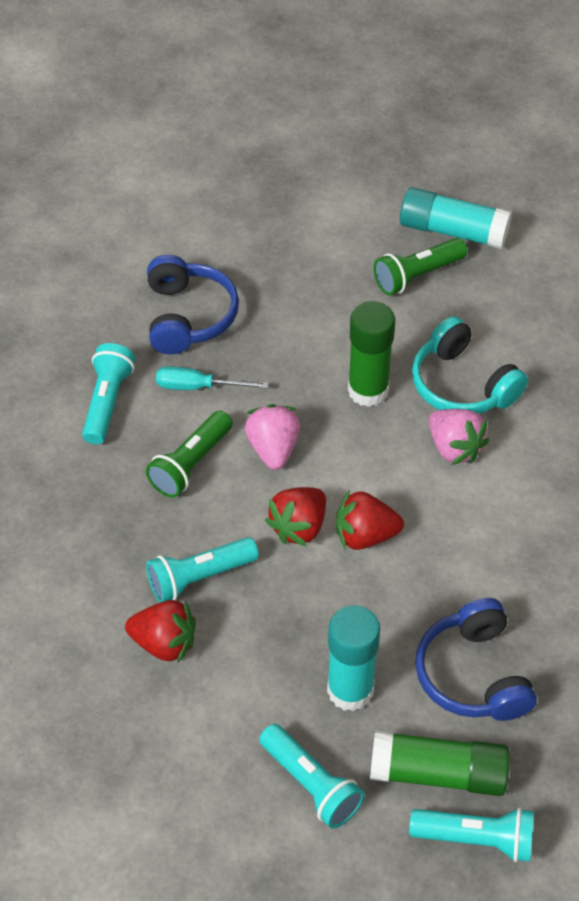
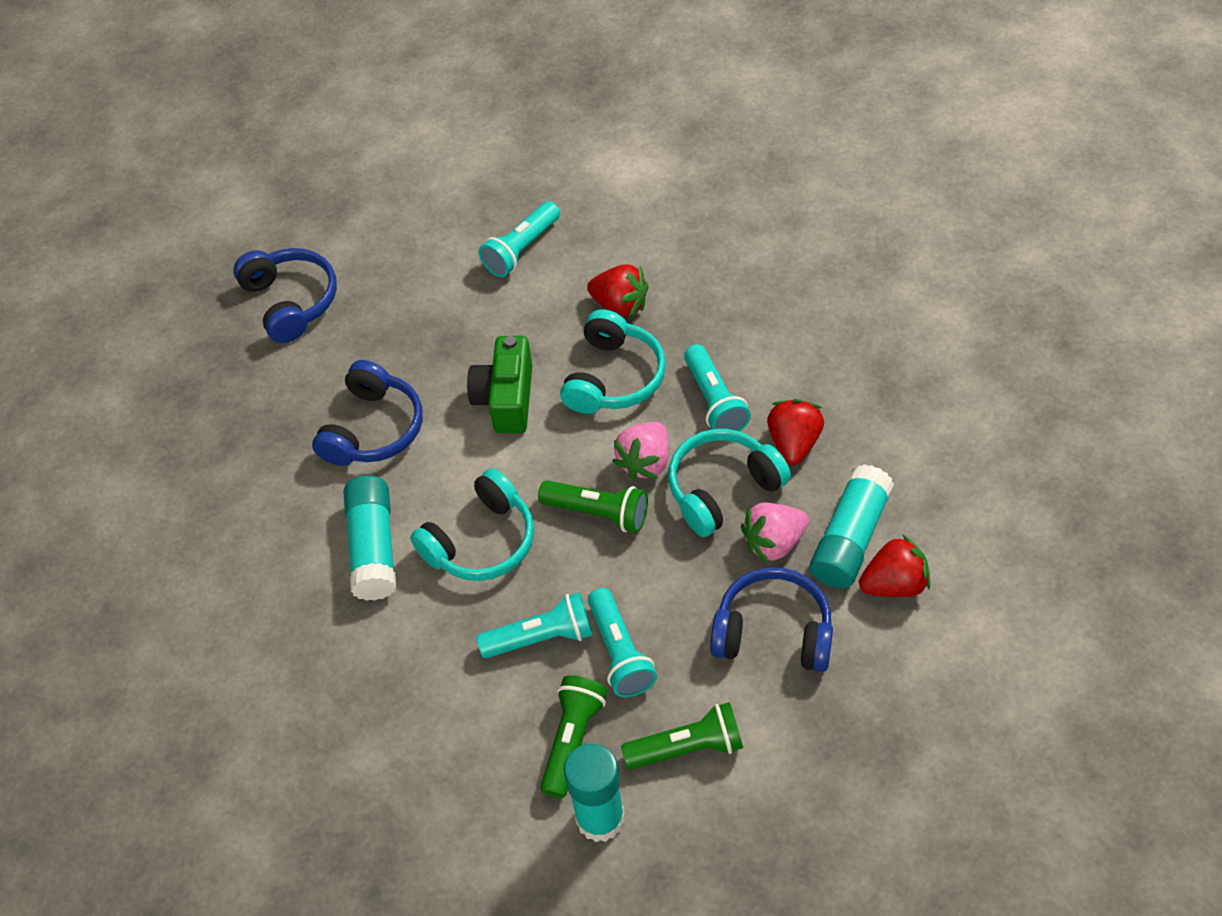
blue headphones: 2 -> 3
green camera: 0 -> 1
green flashlight: 2 -> 3
green glue stick: 2 -> 0
turquoise glue stick: 2 -> 3
turquoise headphones: 1 -> 3
turquoise screwdriver: 1 -> 0

